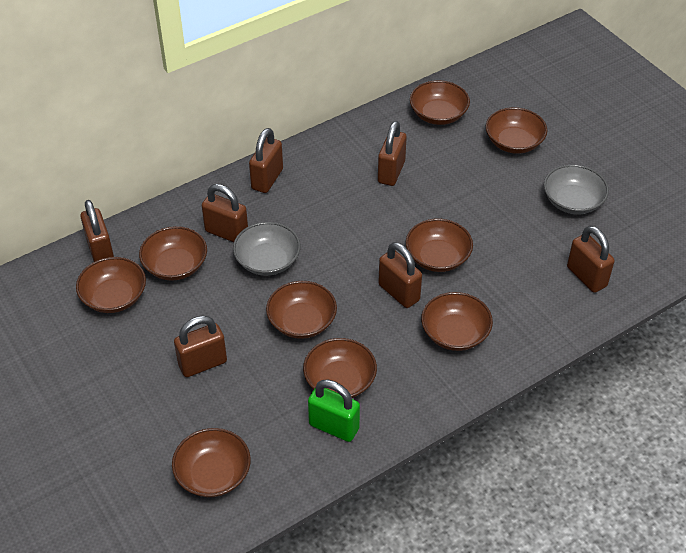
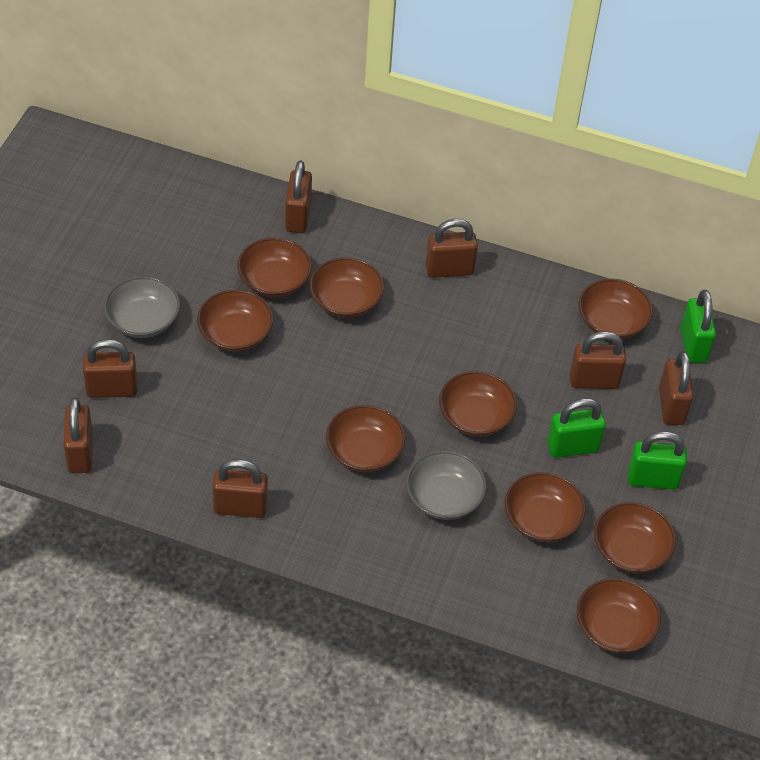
green padlock: 1 -> 3

